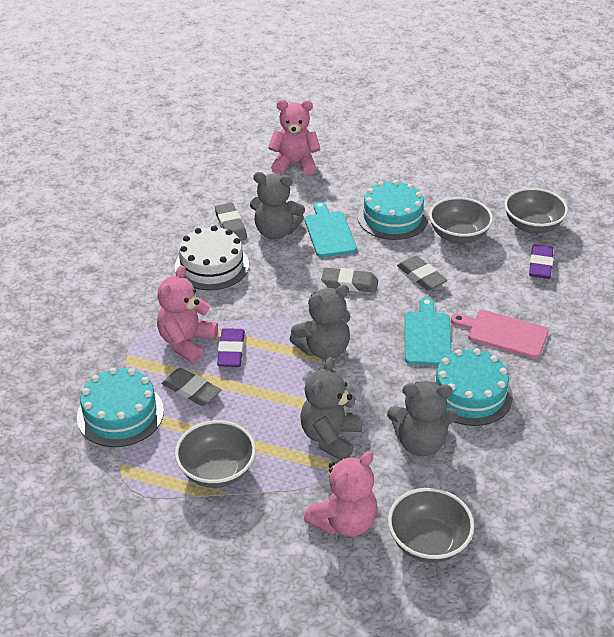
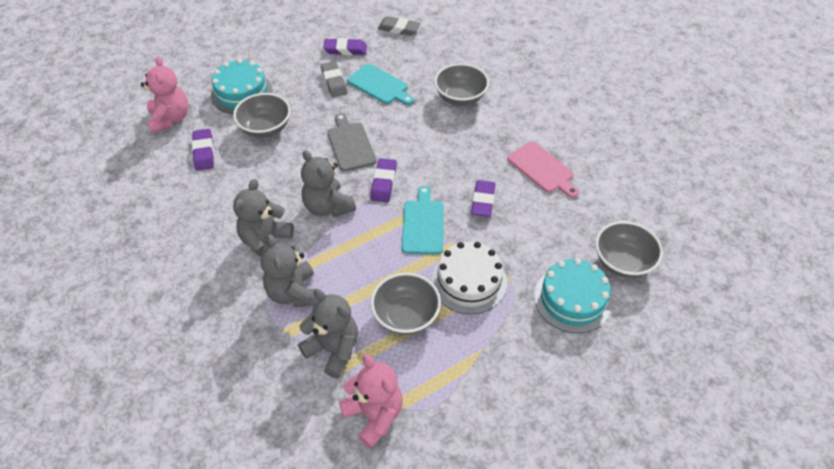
grey cutting board: 0 -> 1
grey eraser: 4 -> 2
pink teddy bear: 3 -> 2
purple eraser: 2 -> 4
turquoise cake: 3 -> 2

